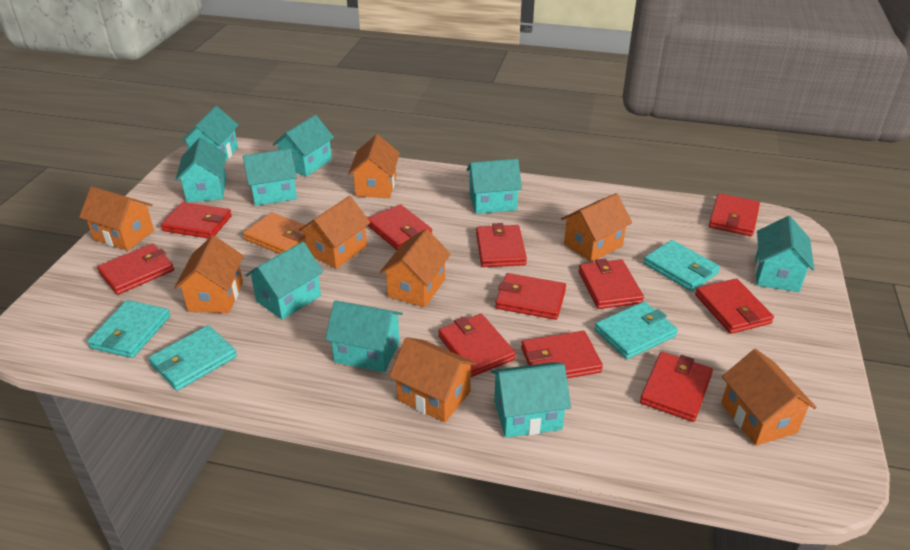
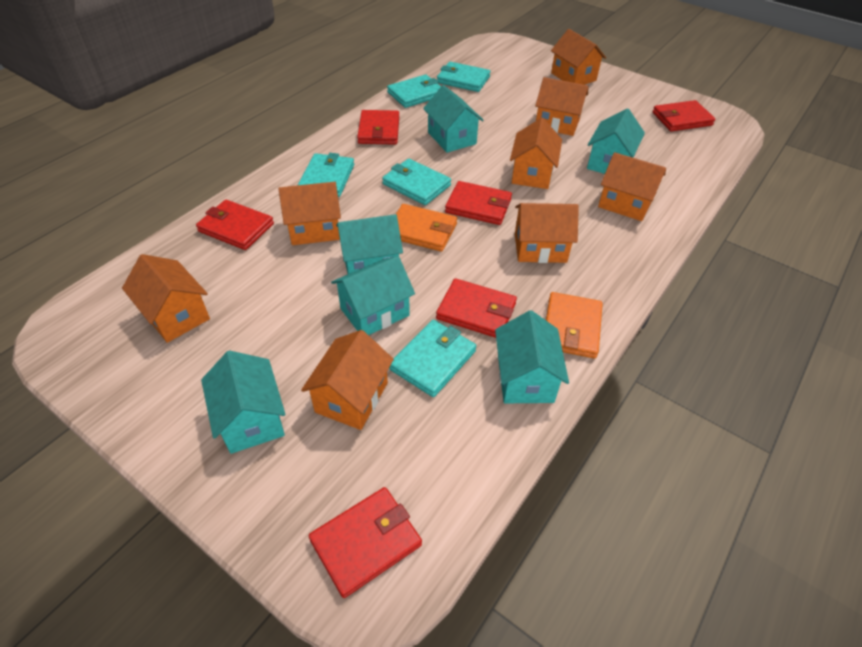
orange wallet: 1 -> 2
red wallet: 11 -> 6
turquoise house: 9 -> 6
turquoise wallet: 4 -> 5

